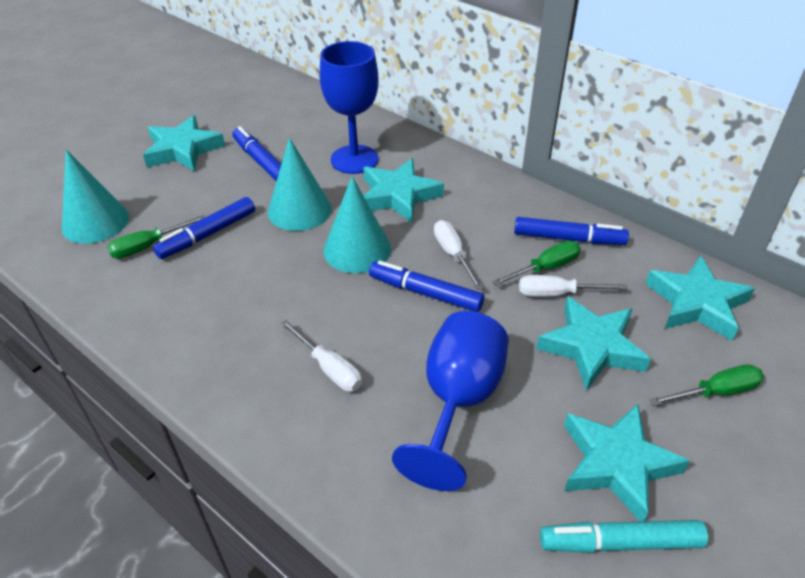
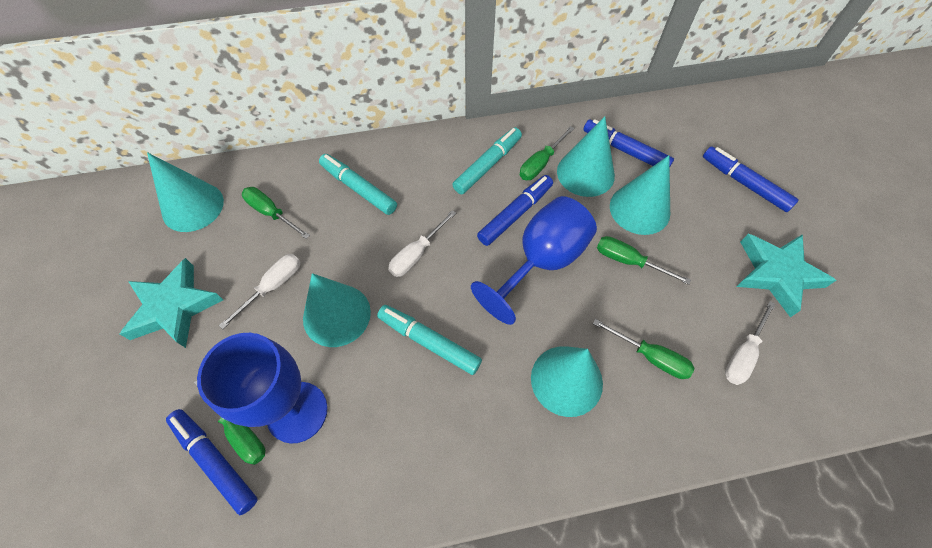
green screwdriver: 3 -> 5
turquoise cone: 3 -> 5
turquoise marker: 1 -> 3
turquoise star: 5 -> 2

